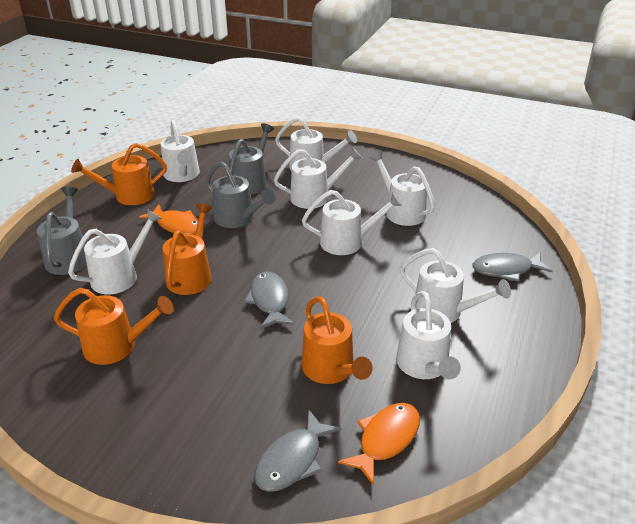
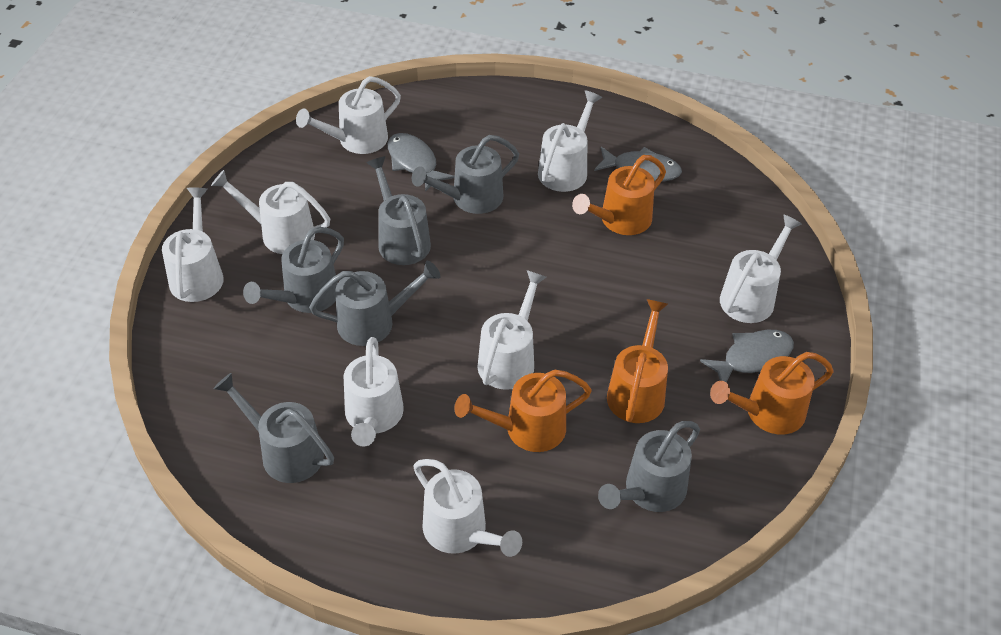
grey watering can: 3 -> 6
orange fish: 2 -> 0

